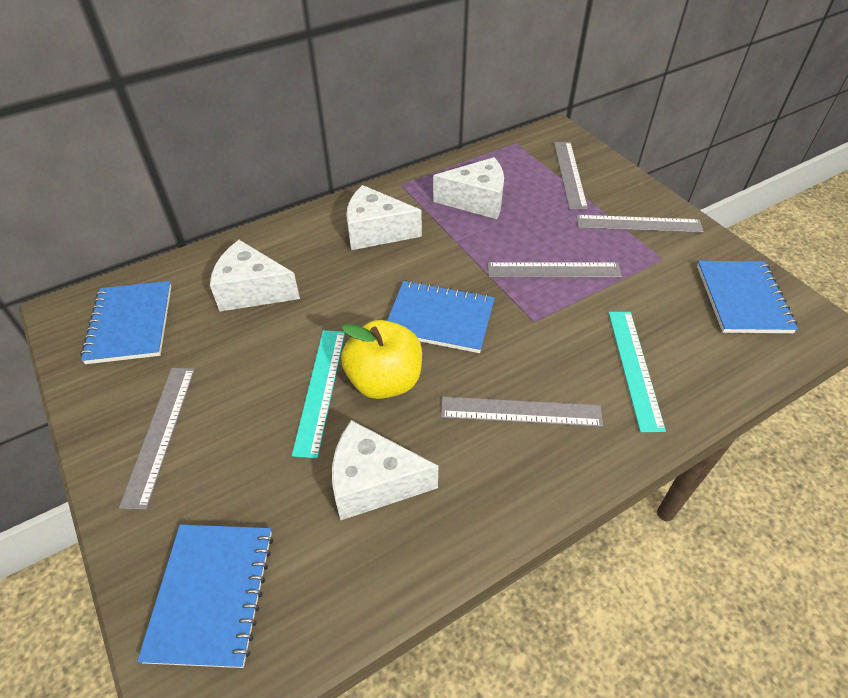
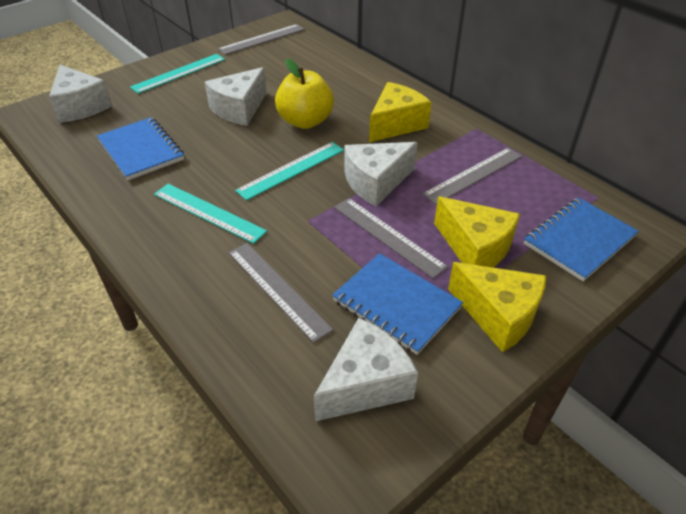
blue notebook: 4 -> 3
grey ruler: 5 -> 4
turquoise ruler: 2 -> 3
yellow cheese: 0 -> 3

